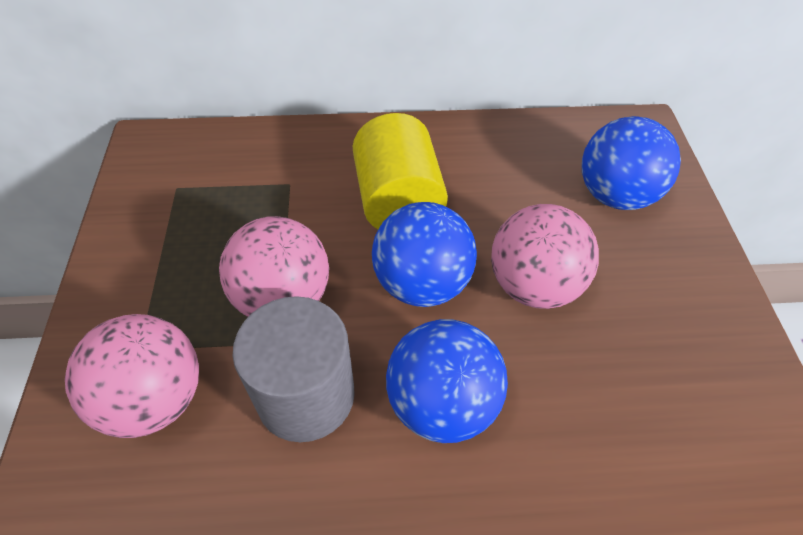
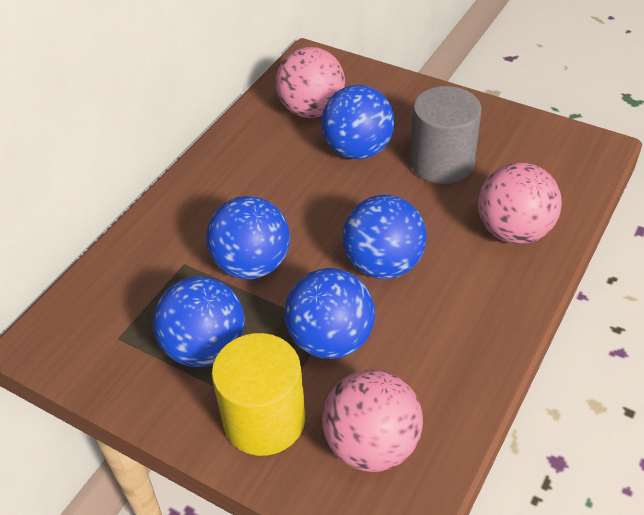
blue ball: 3 -> 5

